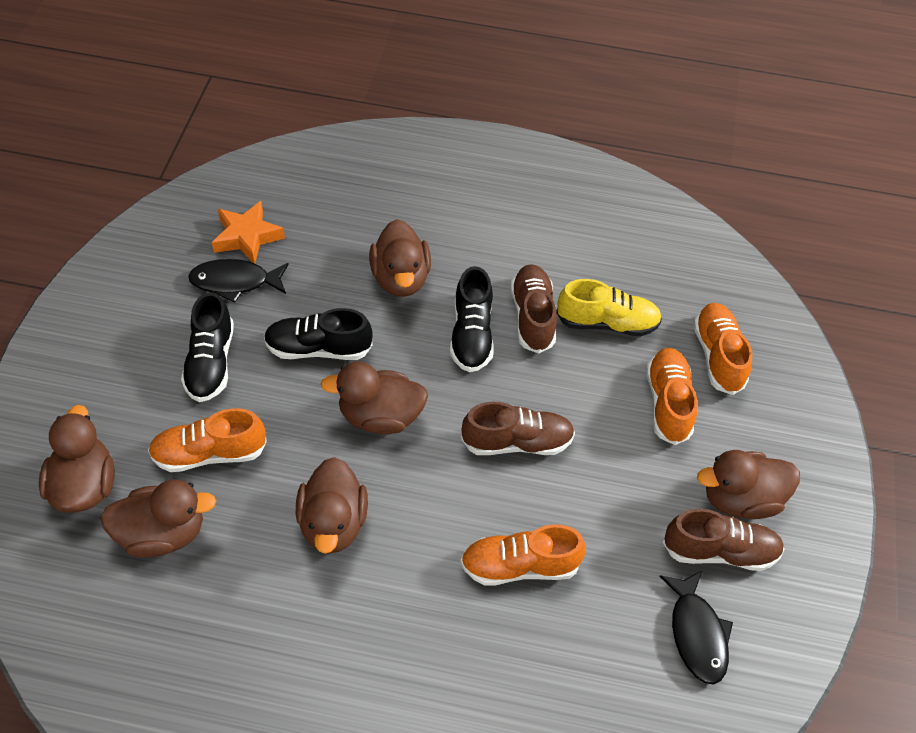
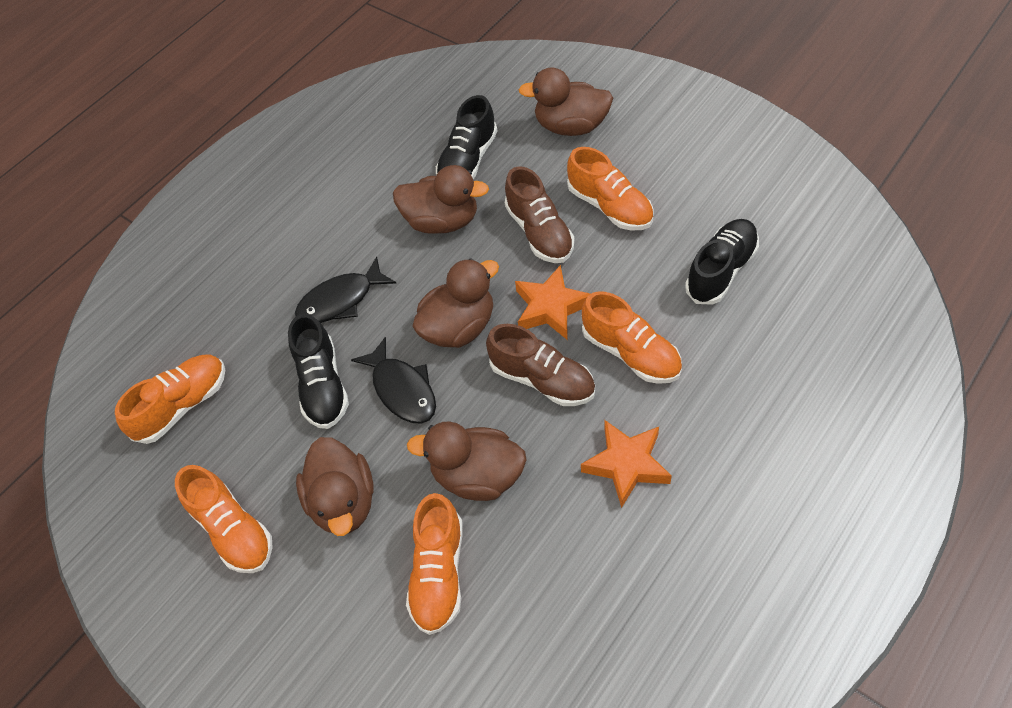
brown duck: 6 -> 5
brown shoe: 3 -> 2
orange shoe: 4 -> 5
orange star: 1 -> 2
yellow shoe: 1 -> 0

